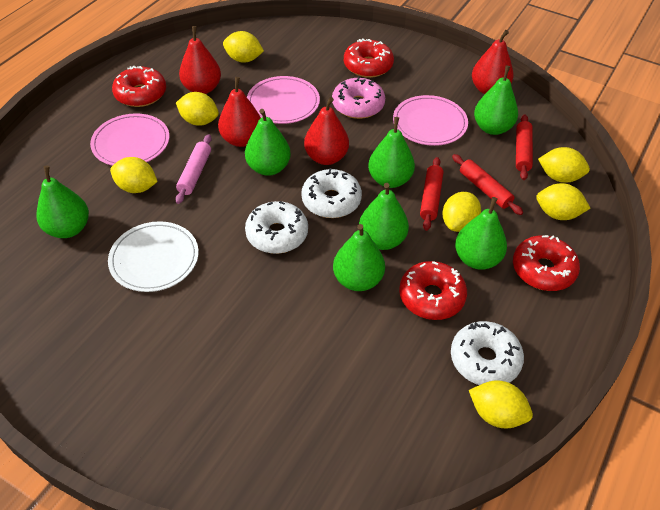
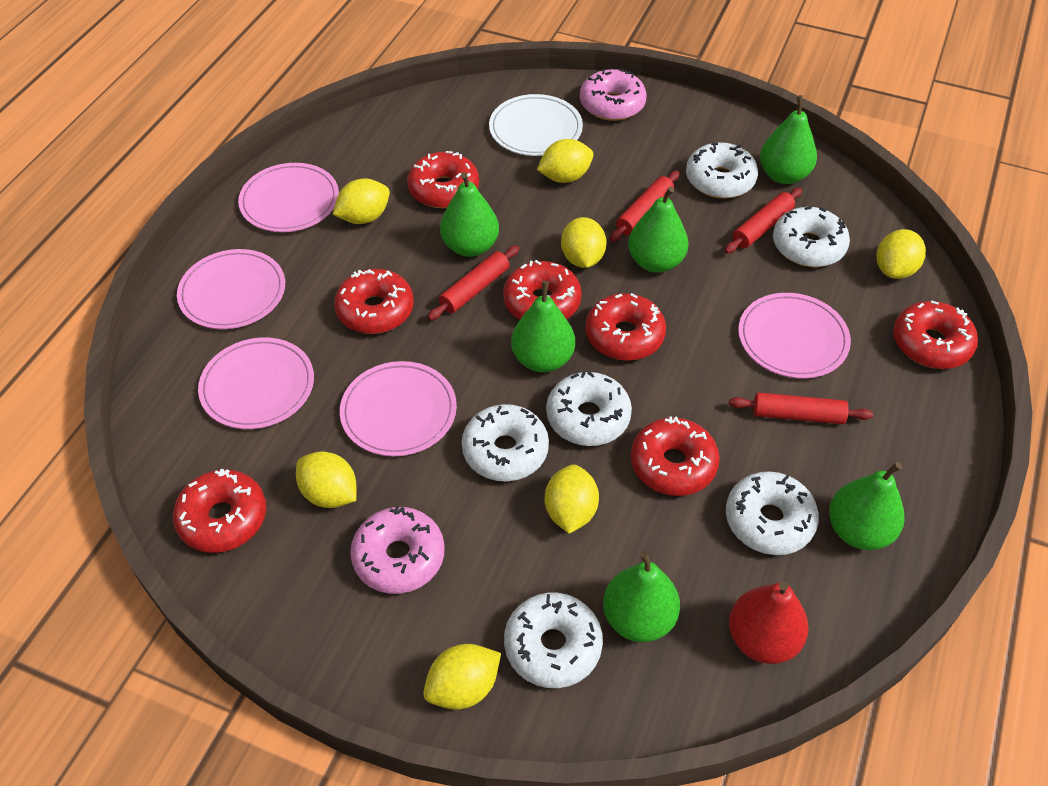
green pear: 7 -> 6
pink donut: 1 -> 2
pink plate: 3 -> 5
pink rolling pin: 1 -> 0
red donut: 4 -> 7
red pear: 4 -> 1
red rolling pin: 3 -> 4
white donut: 3 -> 6

